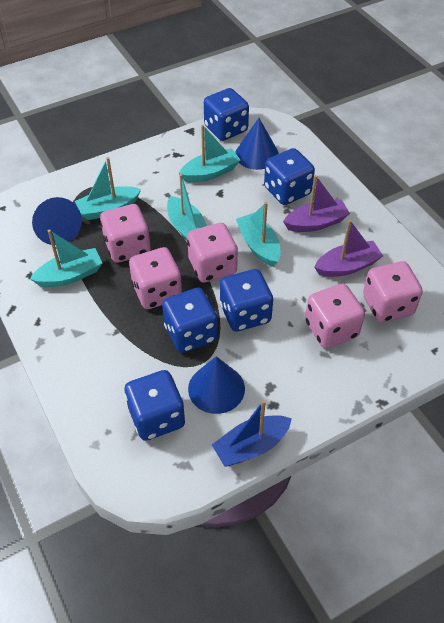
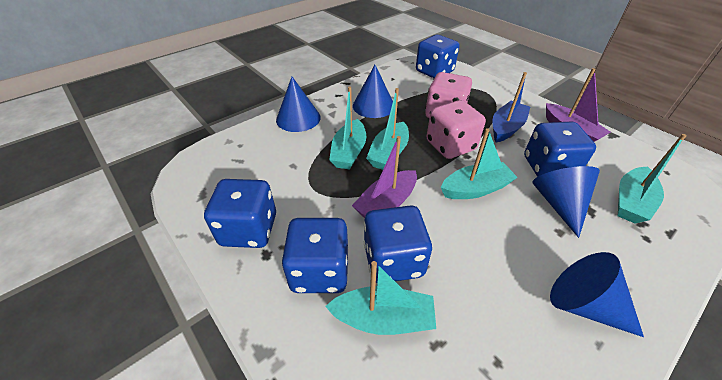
blue cone: 3 -> 4
pink dice: 5 -> 2

